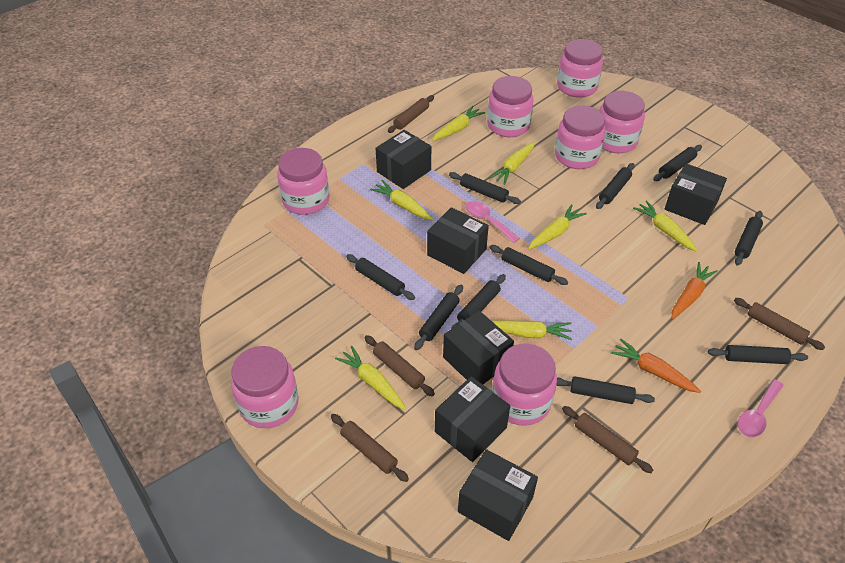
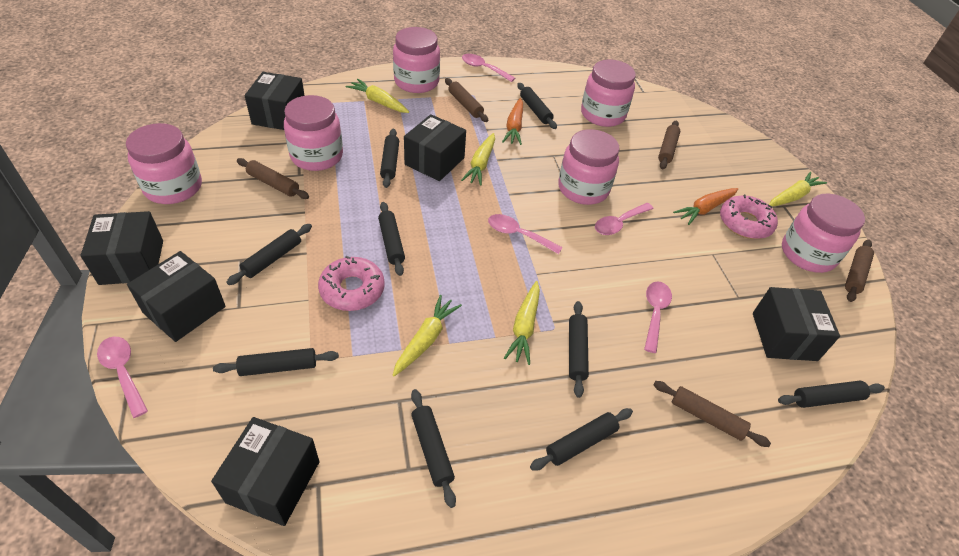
black rolling pin: 10 -> 9
pink donut: 0 -> 2
pink jar: 7 -> 6
pink spoon: 2 -> 5
yellow carrot: 7 -> 5

